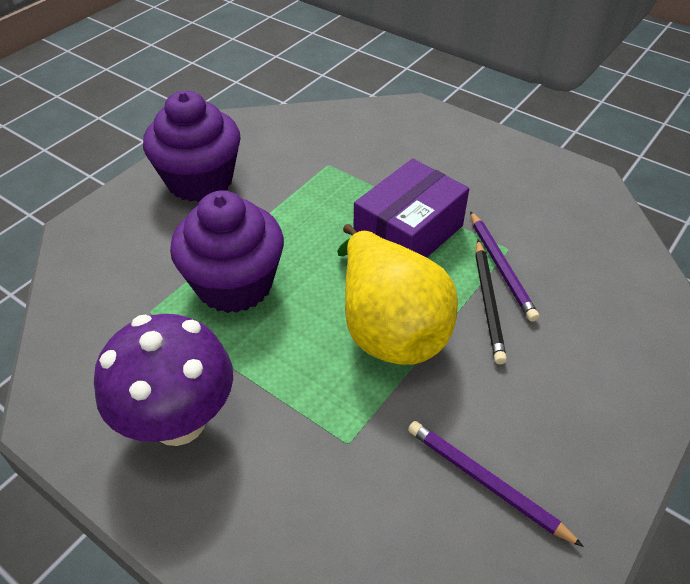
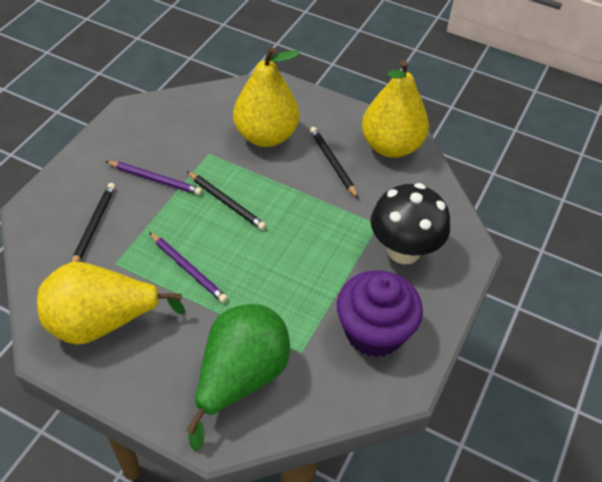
black mushroom: 0 -> 1
black pencil: 1 -> 3
green pear: 0 -> 1
purple box: 1 -> 0
purple cupcake: 2 -> 1
purple mushroom: 1 -> 0
yellow pear: 1 -> 3

